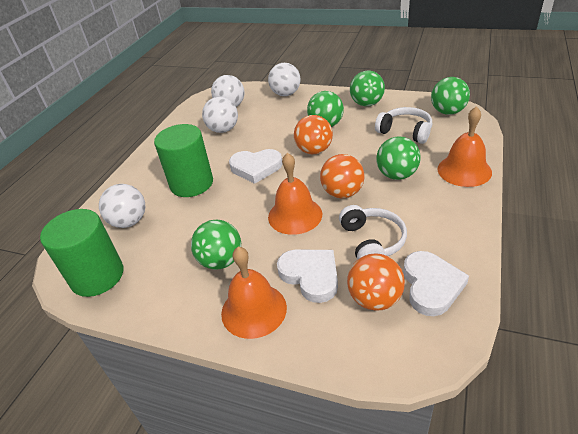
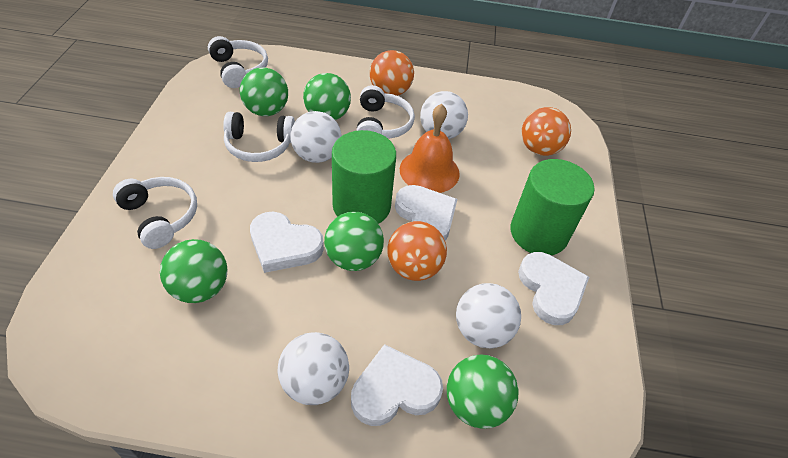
orange bell: 3 -> 1
white headphones: 2 -> 4
white heart: 3 -> 4

